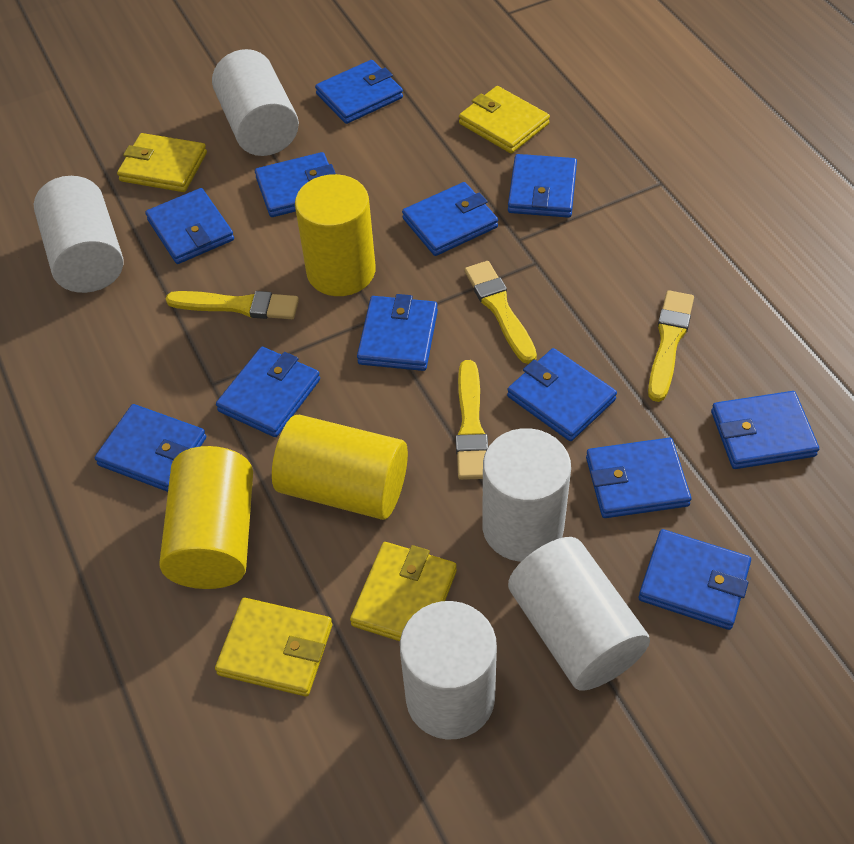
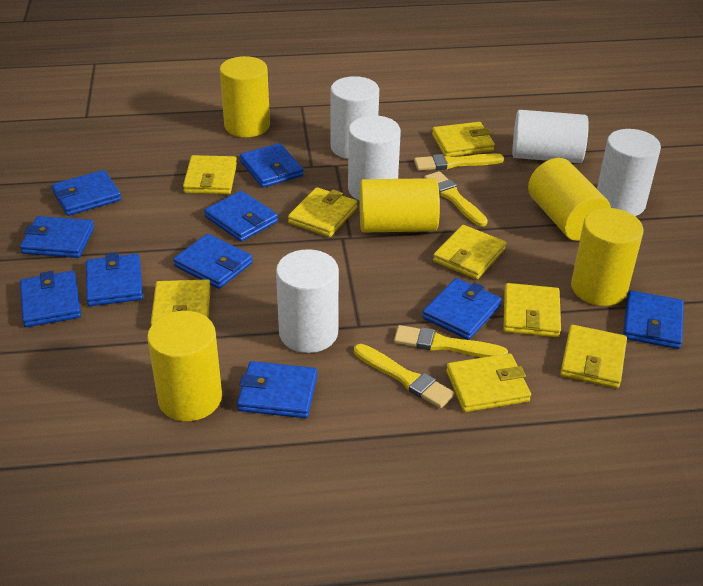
blue wallet: 12 -> 10
yellow cylinder: 3 -> 5
yellow wallet: 4 -> 8

